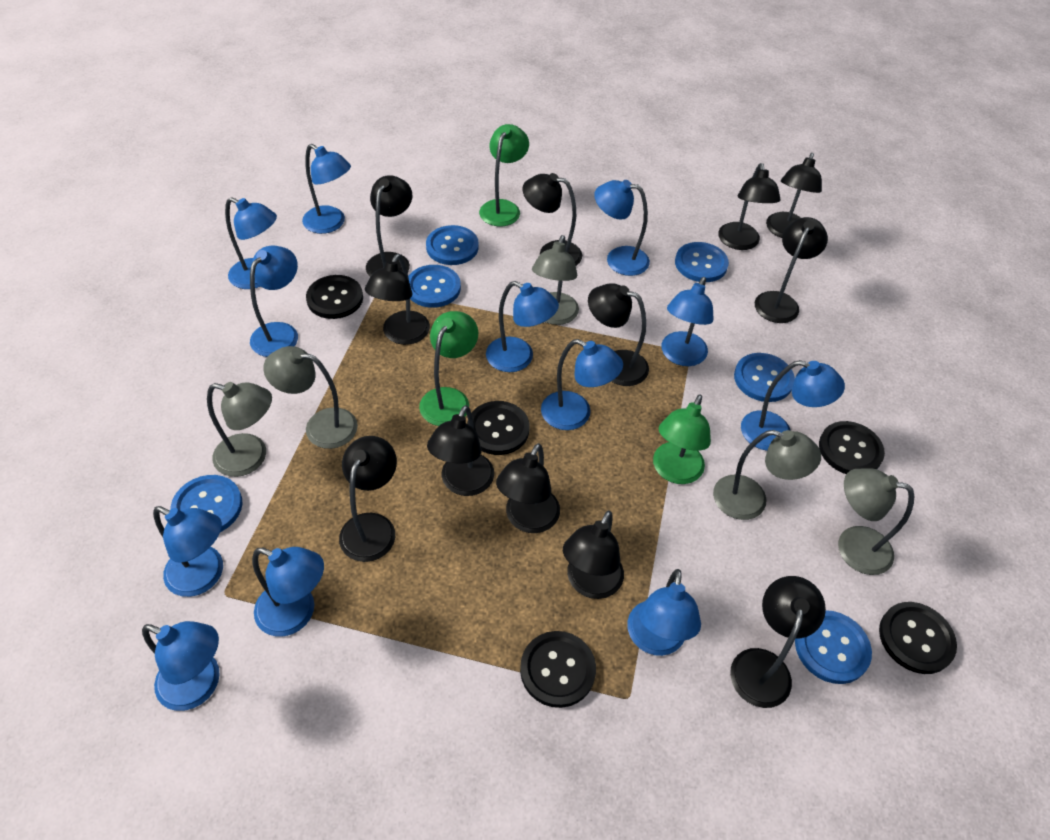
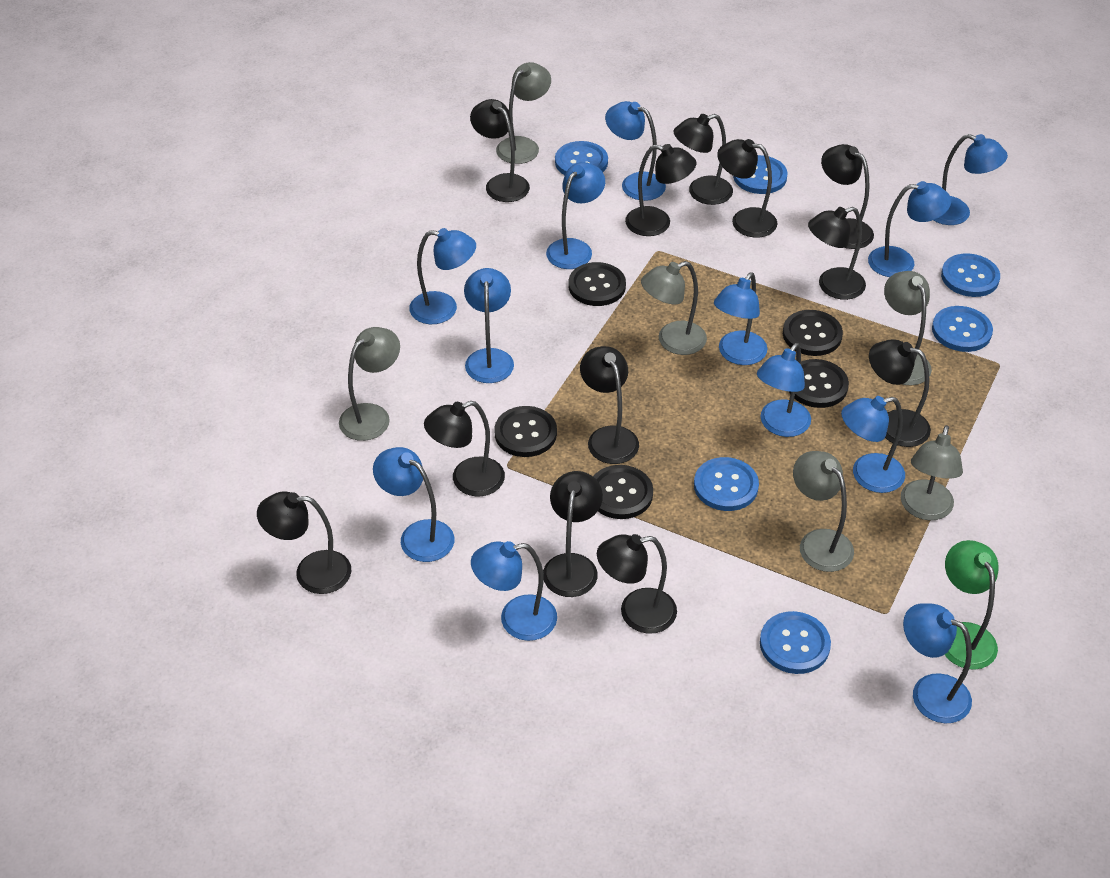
green lamp: 3 -> 1
grey lamp: 5 -> 6

